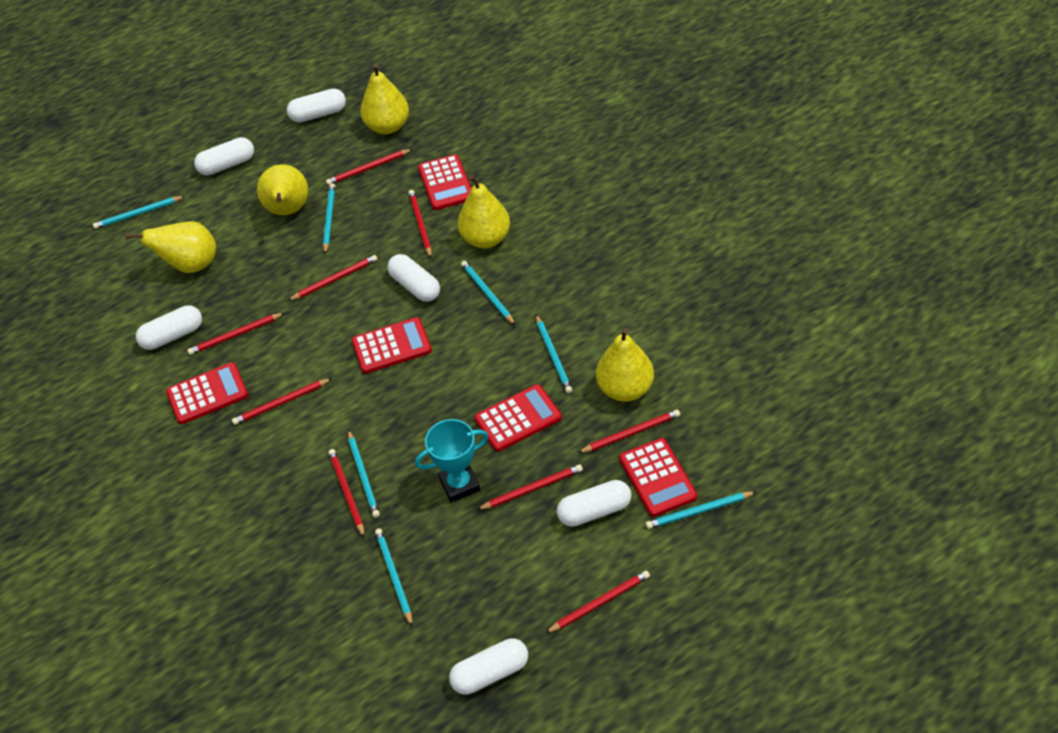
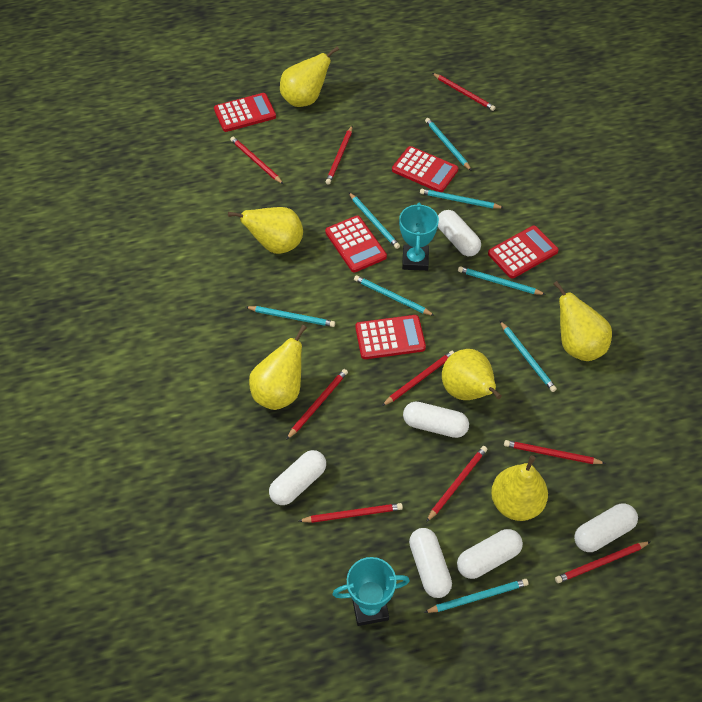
turquoise pencil: 7 -> 8
turquoise trophy: 1 -> 2
yellow pear: 5 -> 6

